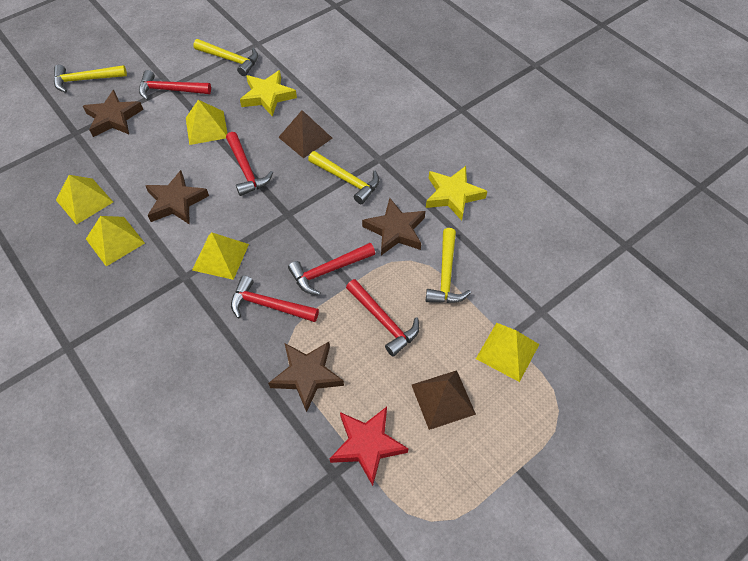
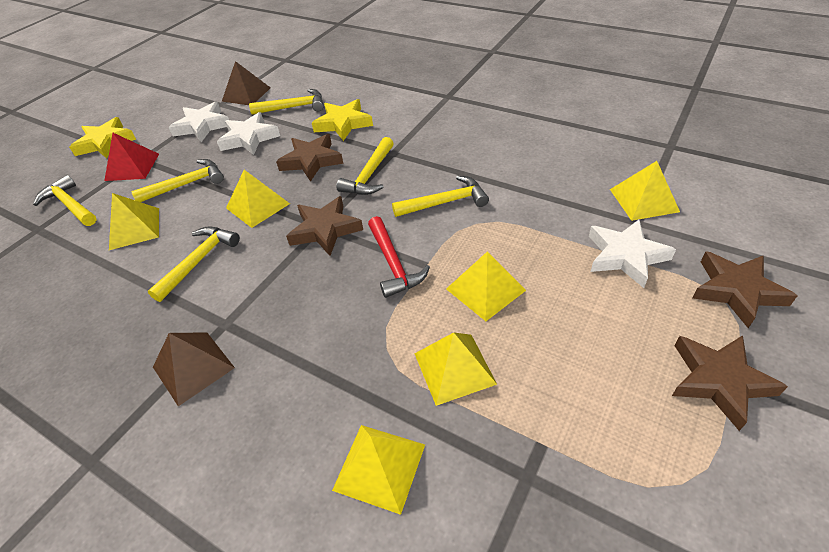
red hammer: 5 -> 1
red pyramid: 0 -> 1
red star: 1 -> 0
white star: 0 -> 3
yellow hammer: 4 -> 6
yellow pyramid: 5 -> 6

